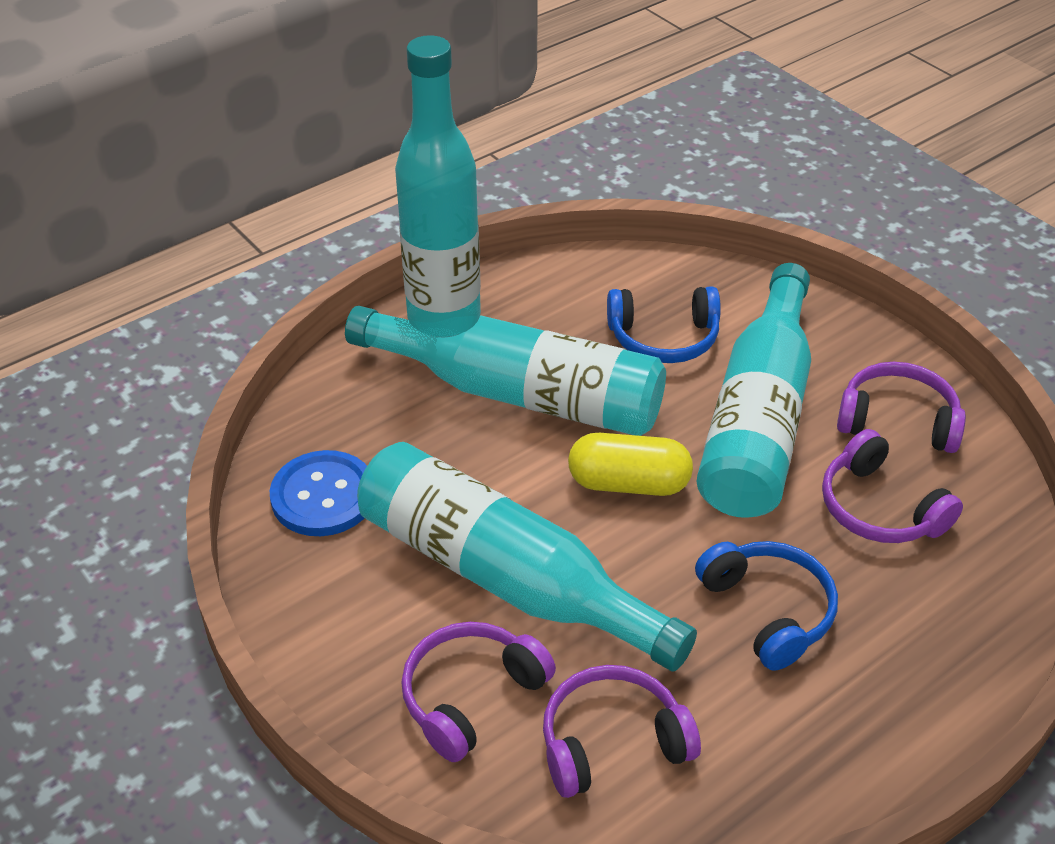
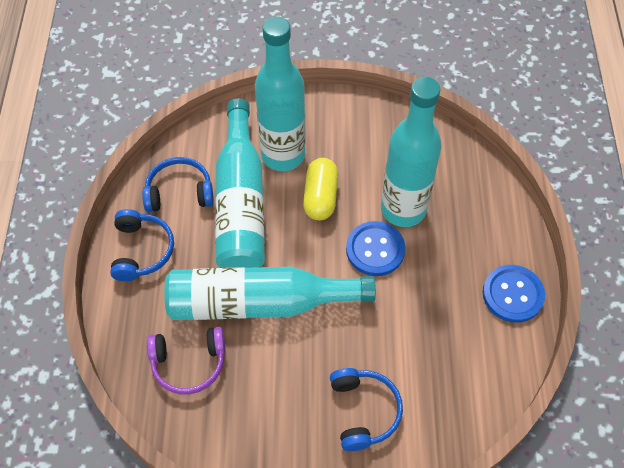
blue button: 1 -> 2
blue headphones: 2 -> 3
purple headphones: 4 -> 1

